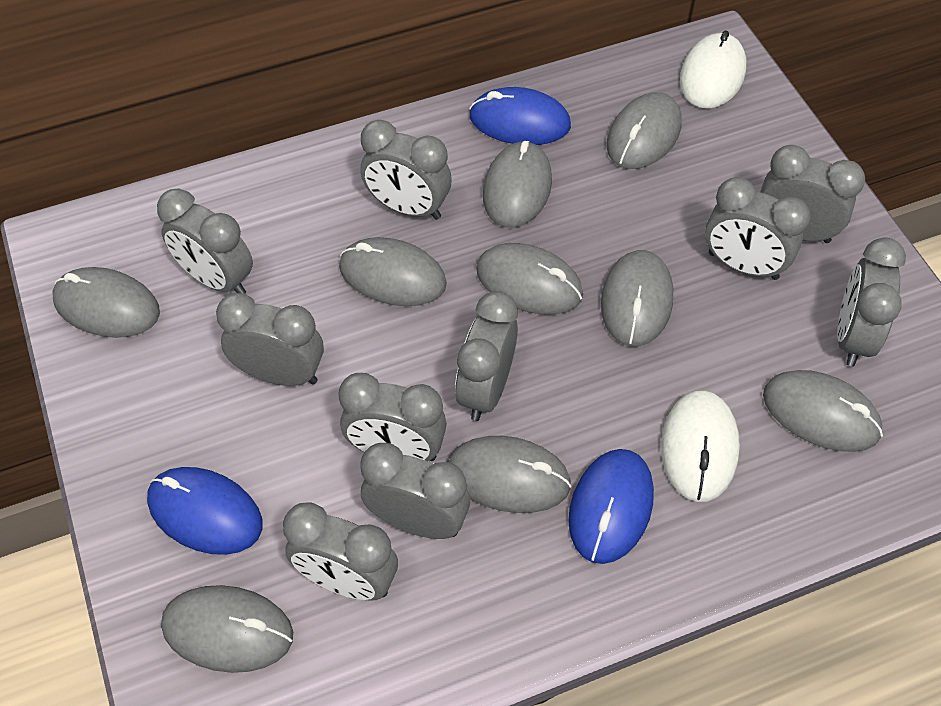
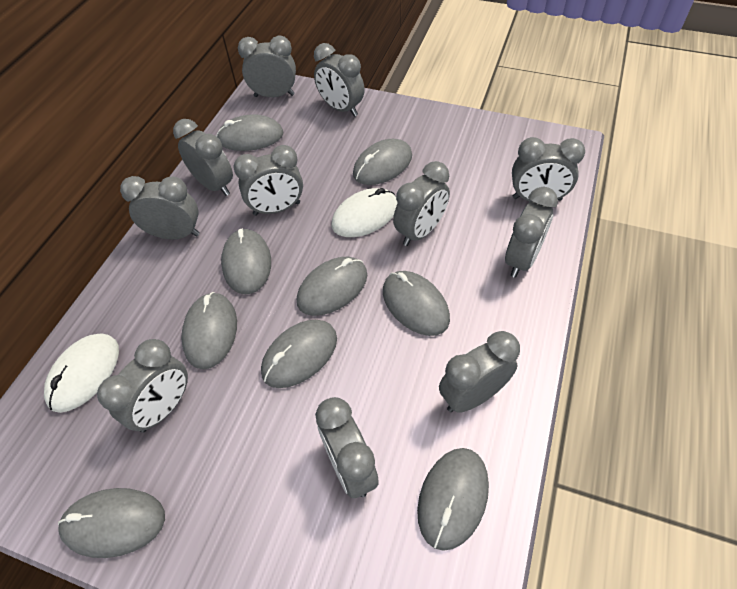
blue mouse: 3 -> 0
grey clock: 10 -> 11

